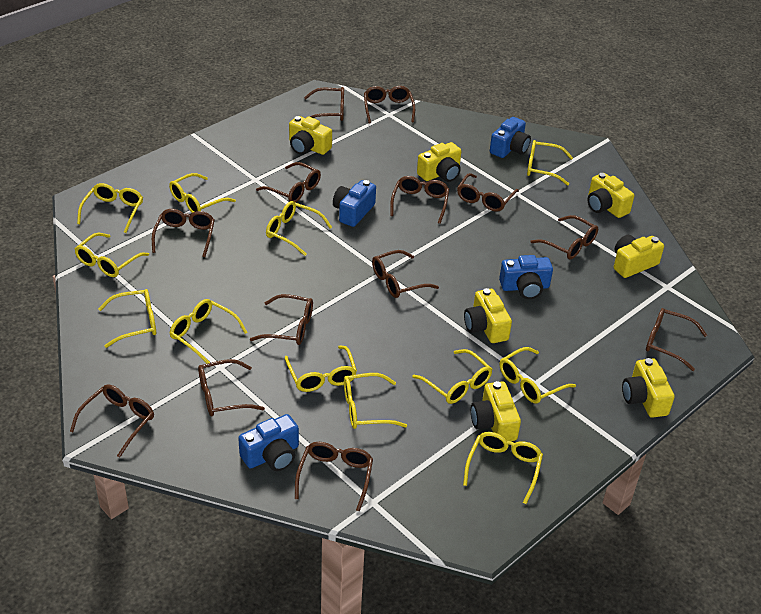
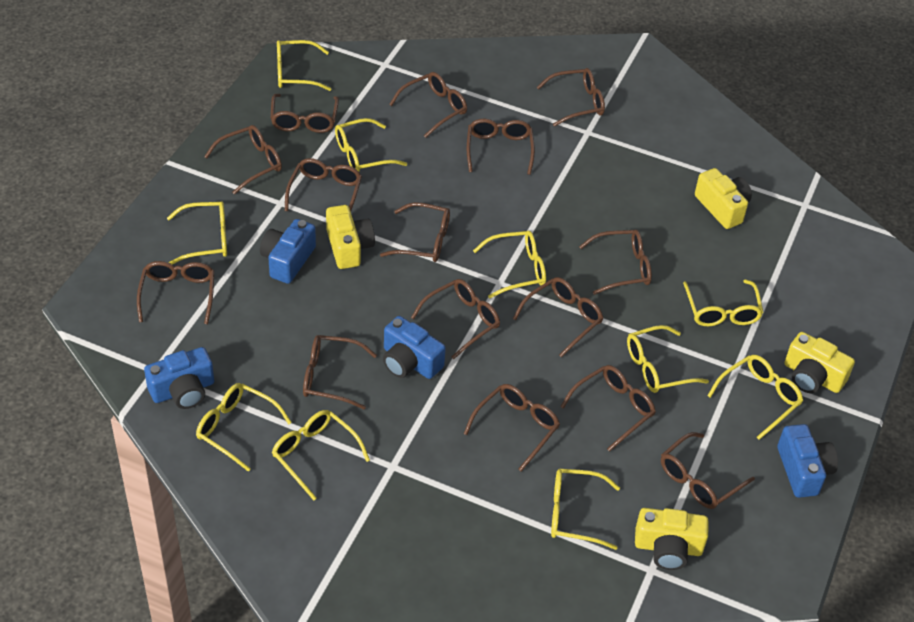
brown glasses: 13 -> 15
yellow camera: 7 -> 4
yellow glasses: 12 -> 10

